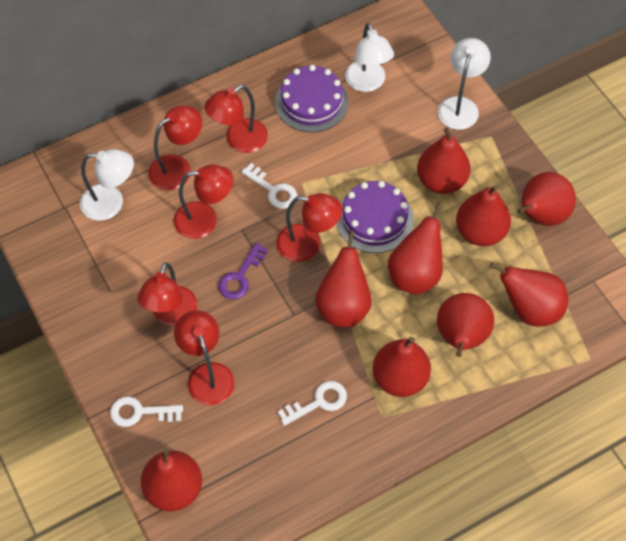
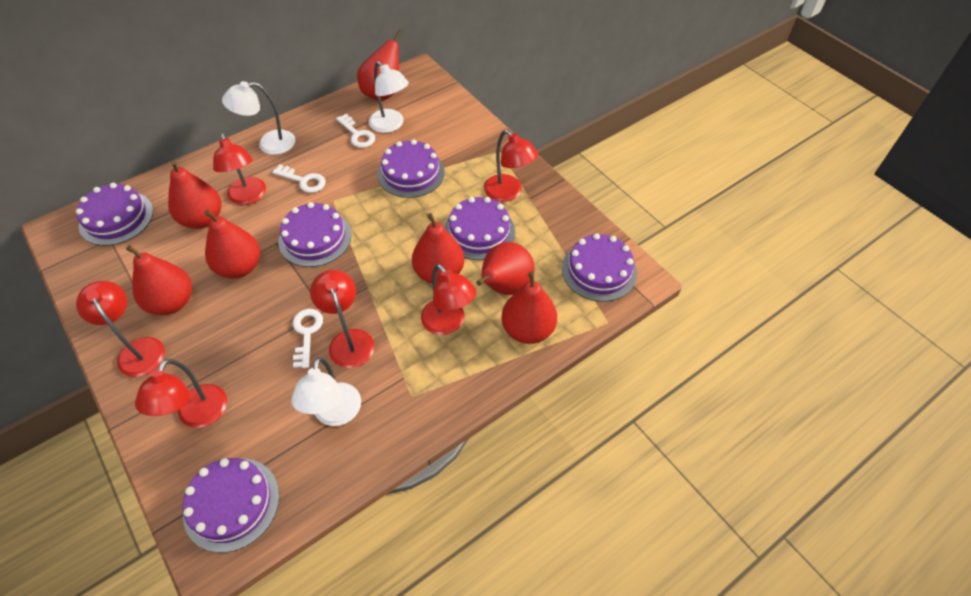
purple cake: 2 -> 6
purple key: 1 -> 0
red pear: 9 -> 7

